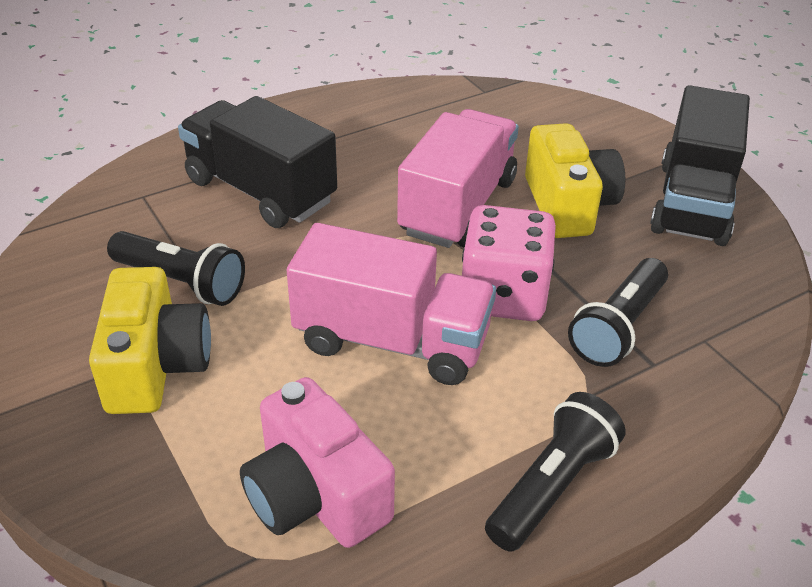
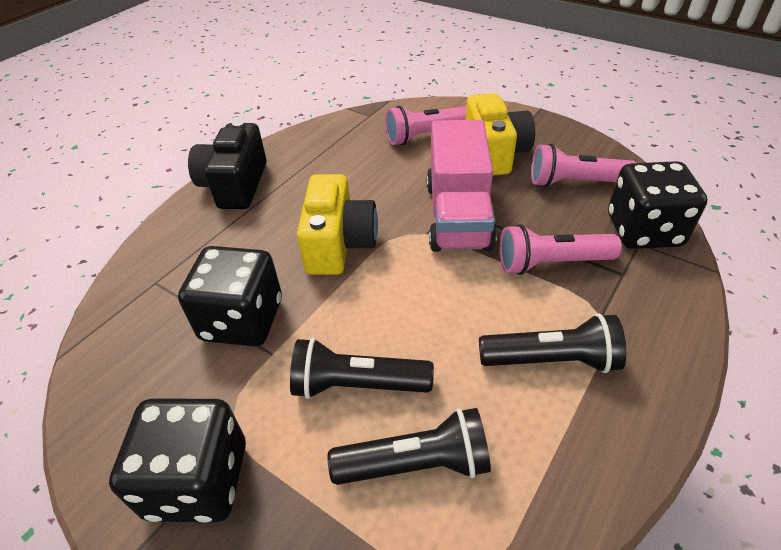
black camera: 0 -> 1
black dice: 0 -> 3
black truck: 2 -> 0
pink camera: 1 -> 0
pink dice: 1 -> 0
pink flashlight: 0 -> 3
pink truck: 2 -> 1

